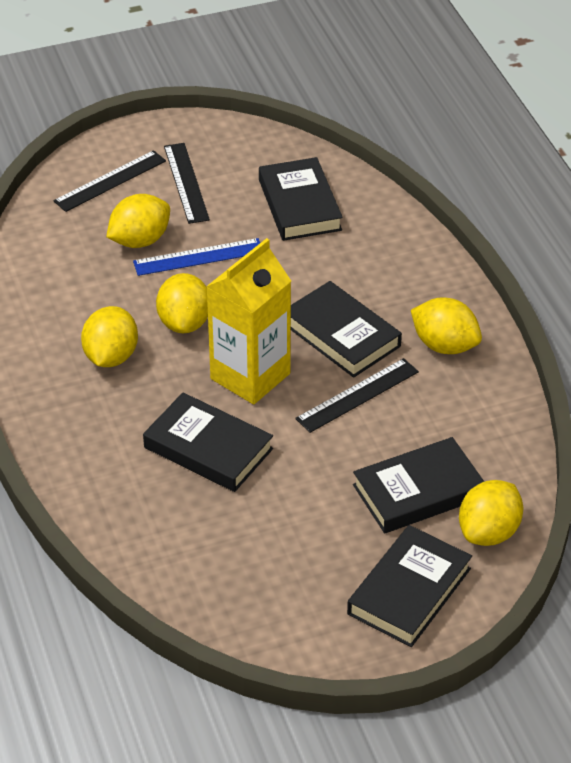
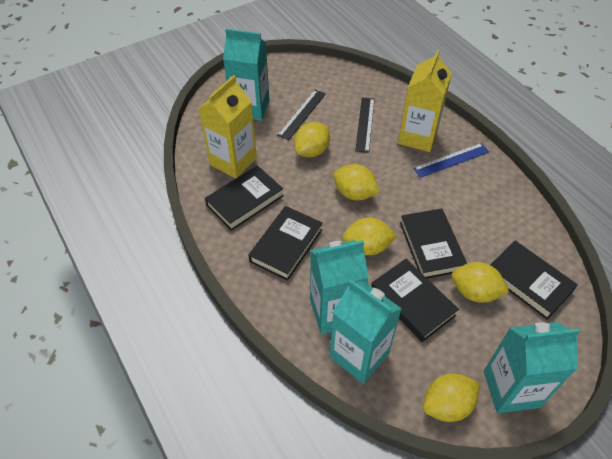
black ruler: 3 -> 2
turquoise carton: 0 -> 4
yellow carton: 1 -> 2

